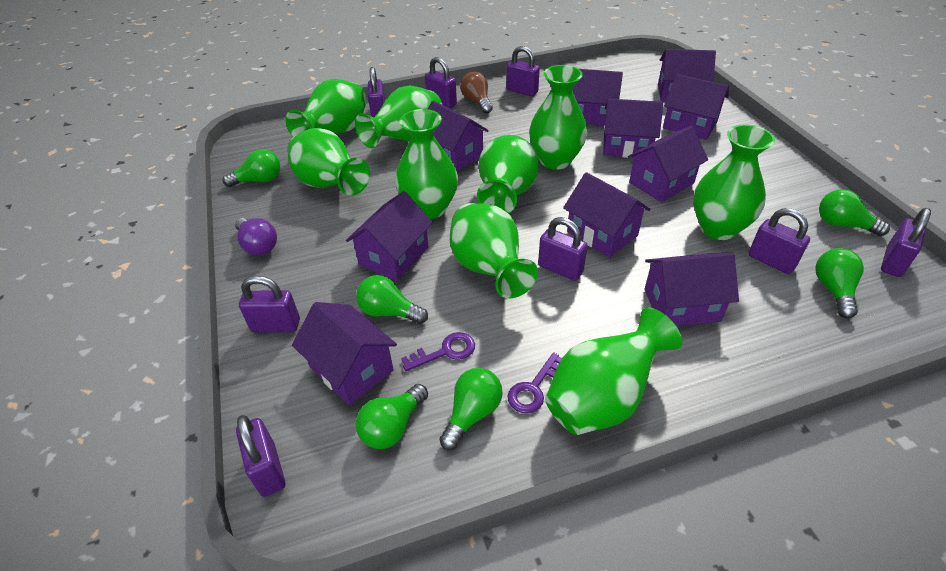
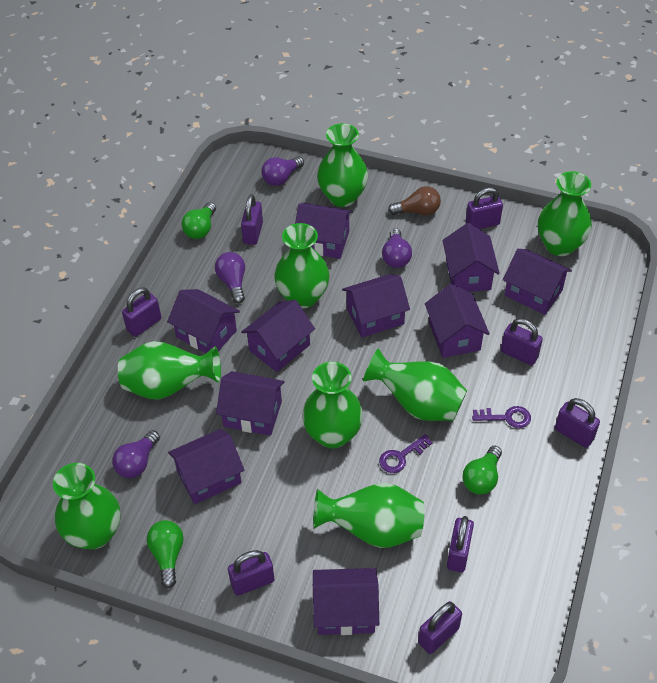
green light bulb: 6 -> 3
green vase: 9 -> 8
purple light bulb: 1 -> 4

